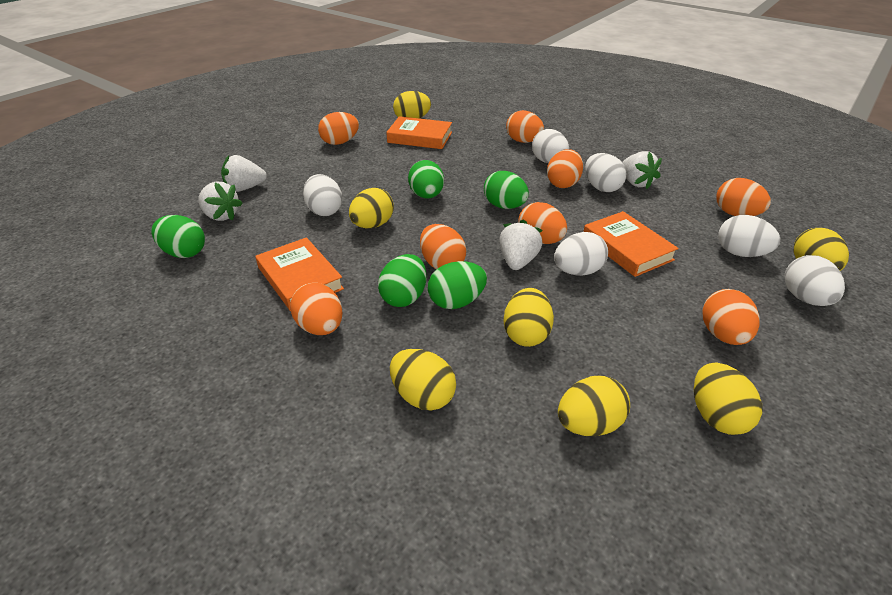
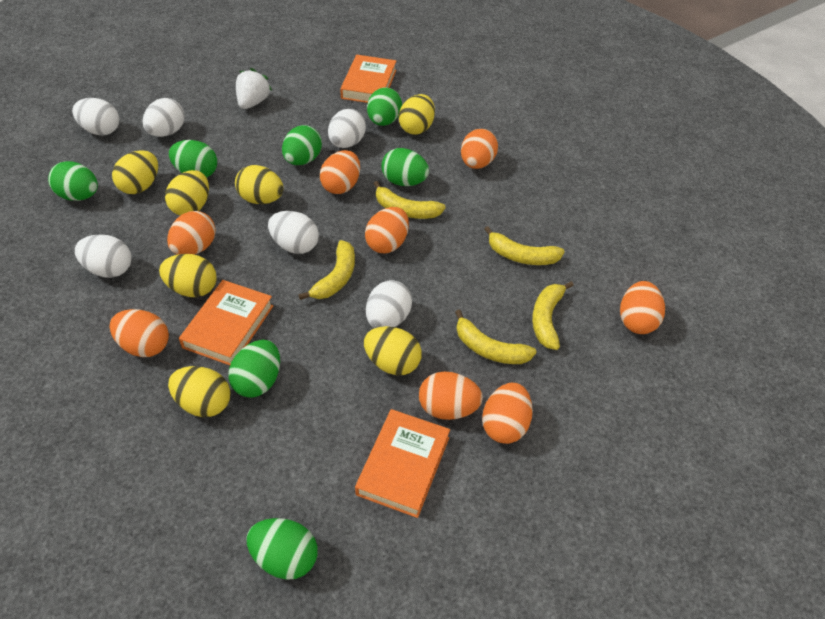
green egg: 5 -> 7
white strawberry: 4 -> 1
yellow banana: 0 -> 5

